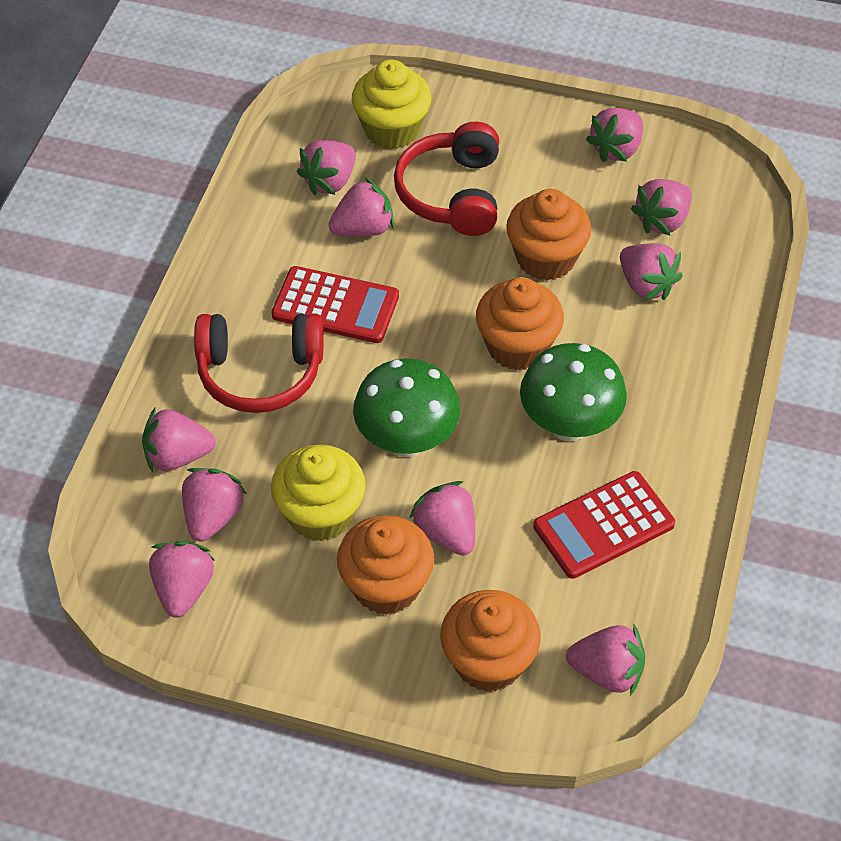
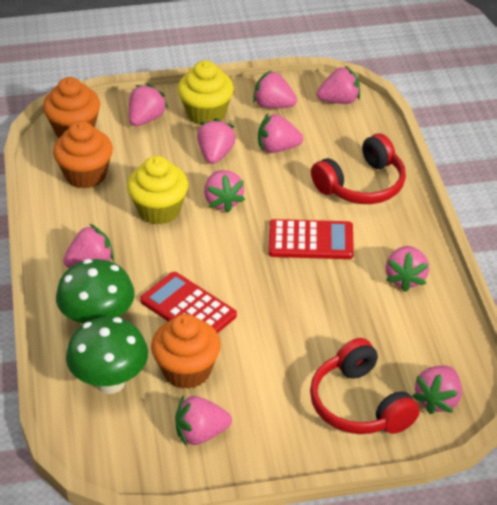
orange cupcake: 4 -> 3

